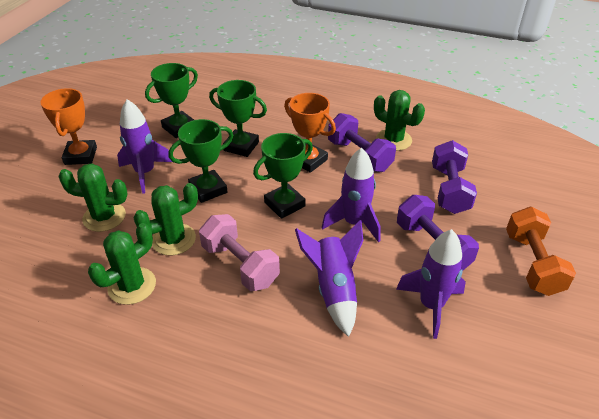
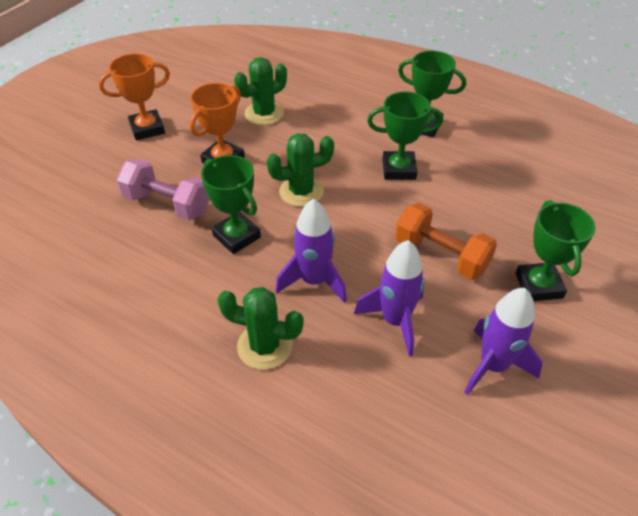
green cactus: 4 -> 3
purple dumbbell: 3 -> 0
purple rocket: 4 -> 3

